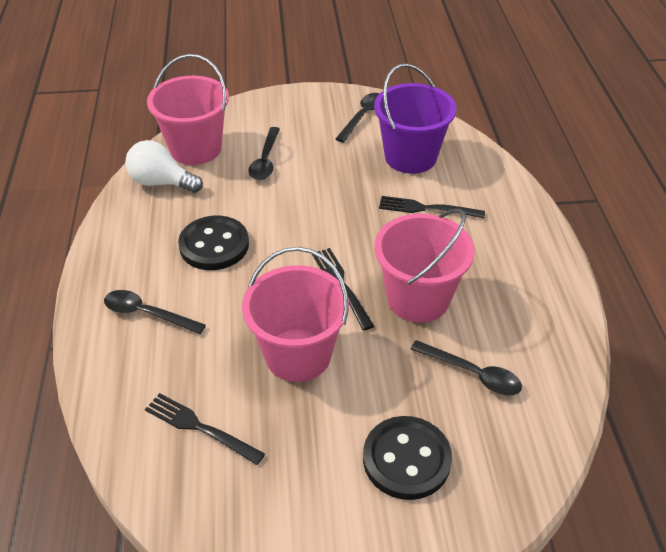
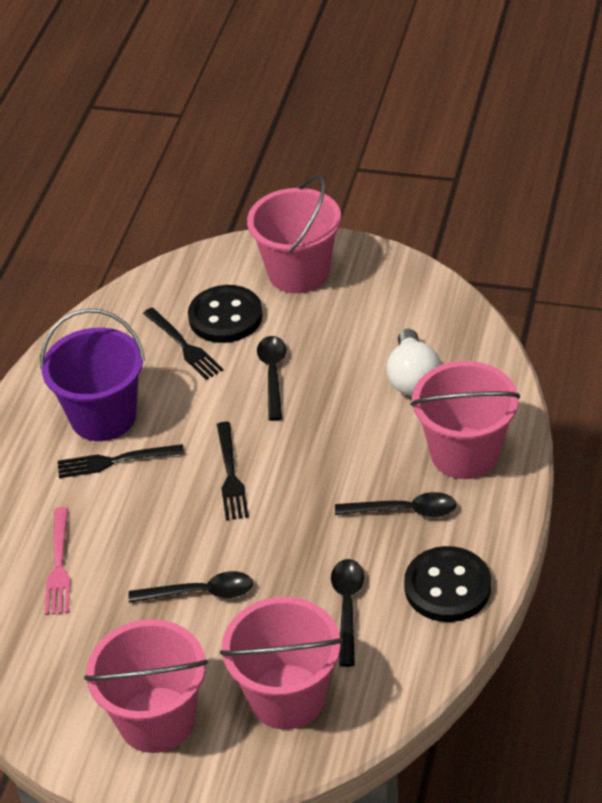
pink bucket: 3 -> 4
pink fork: 0 -> 1

